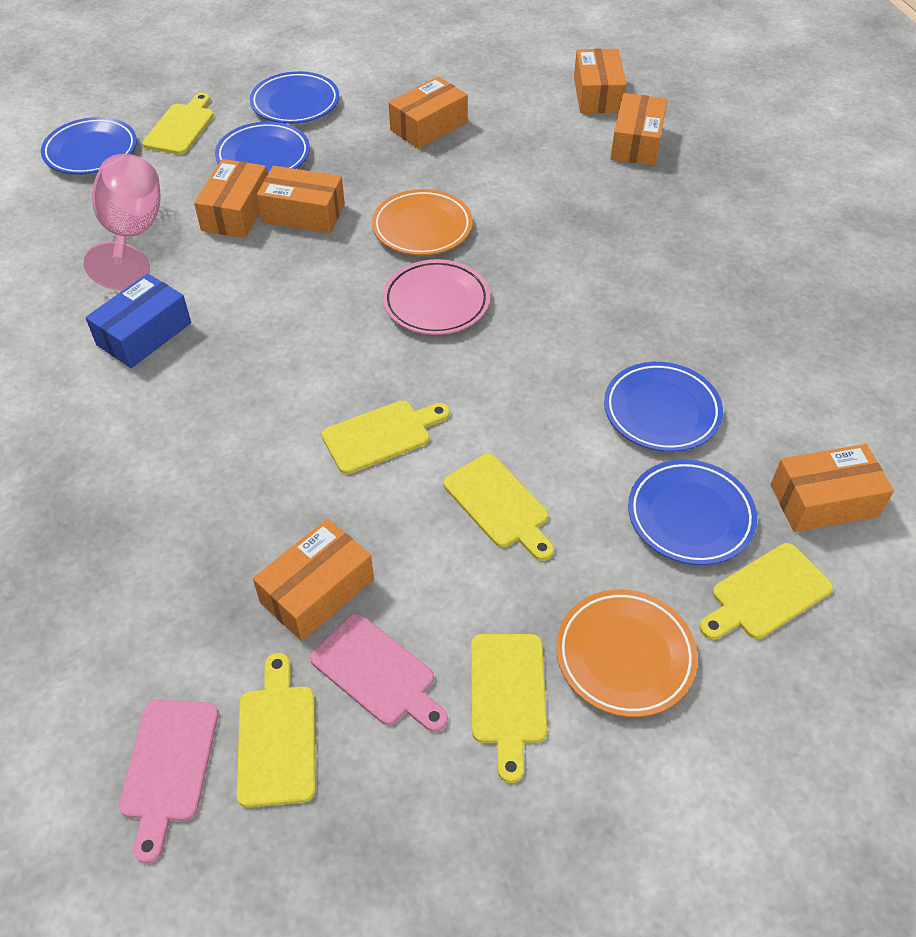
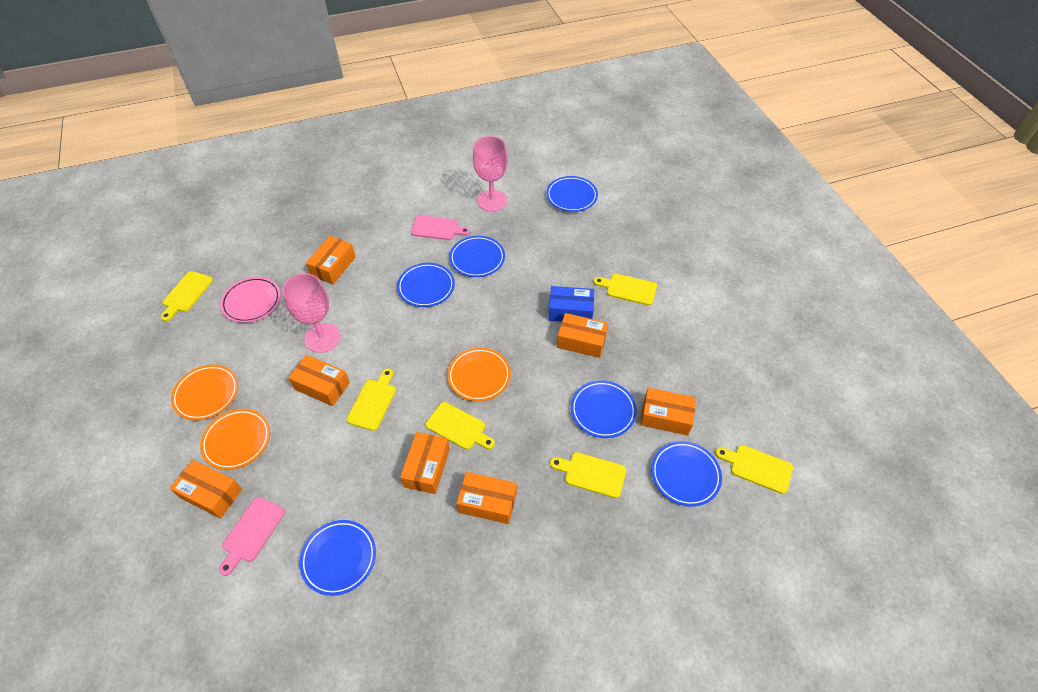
blue plate: 5 -> 6
orange plate: 2 -> 3
pink goblet: 1 -> 2

